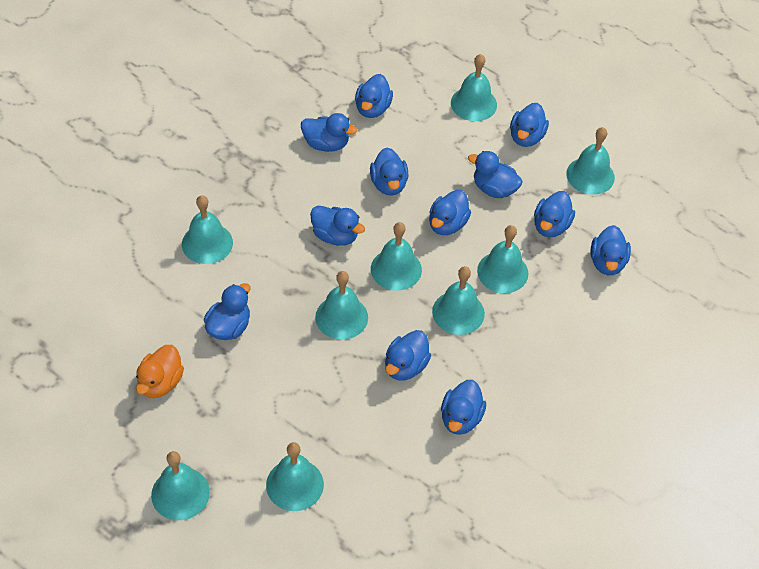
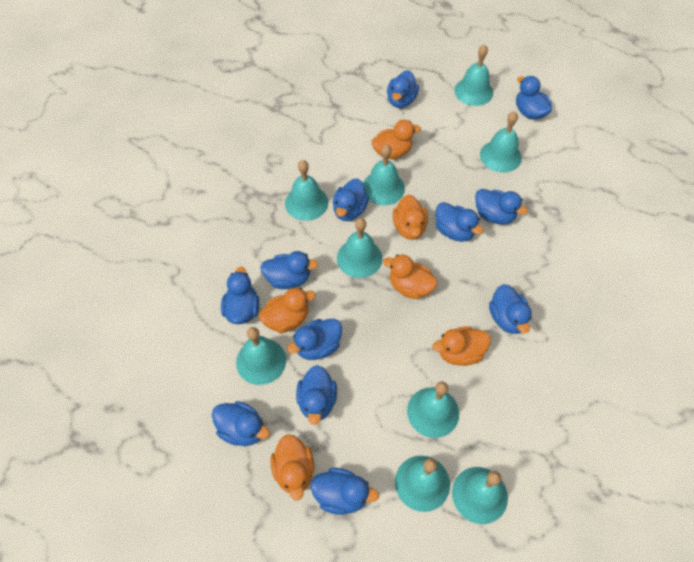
orange duck: 1 -> 6

